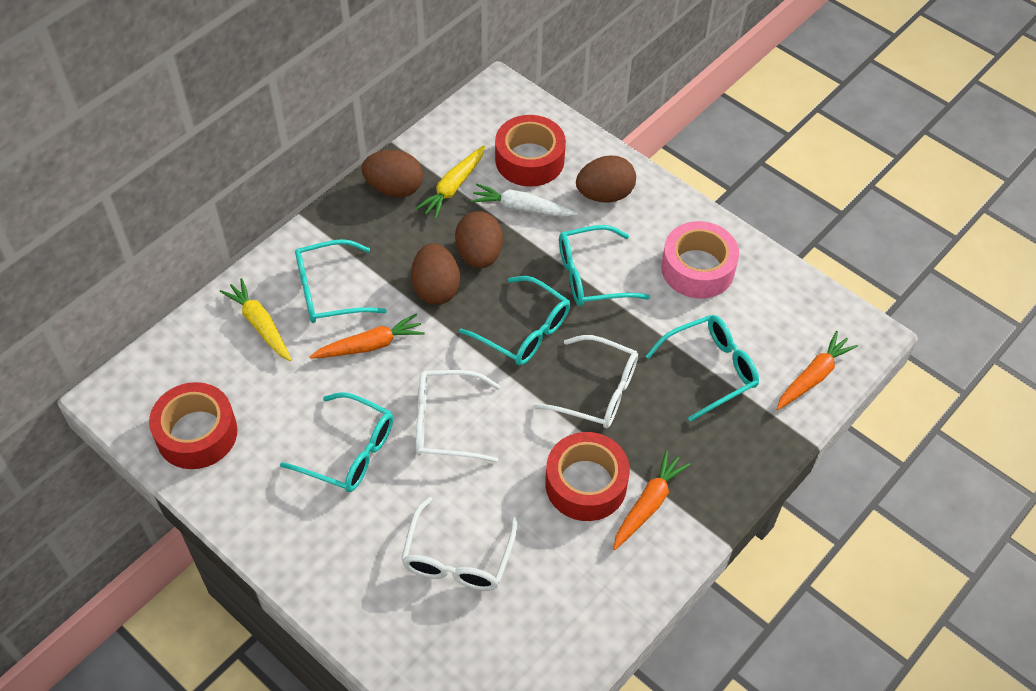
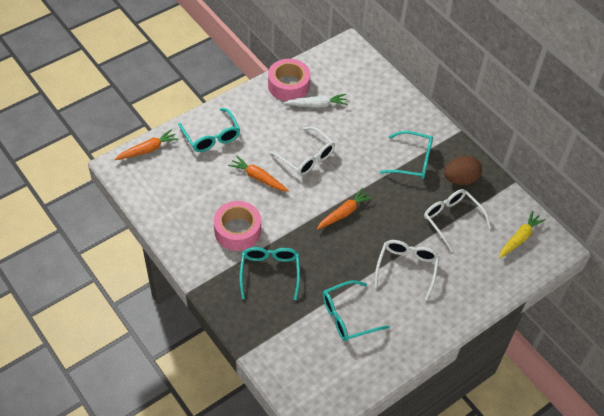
brown egg: 4 -> 1
pink tape: 1 -> 2
red tape: 3 -> 0
turquoise glasses: 5 -> 4
yellow carrot: 2 -> 1

